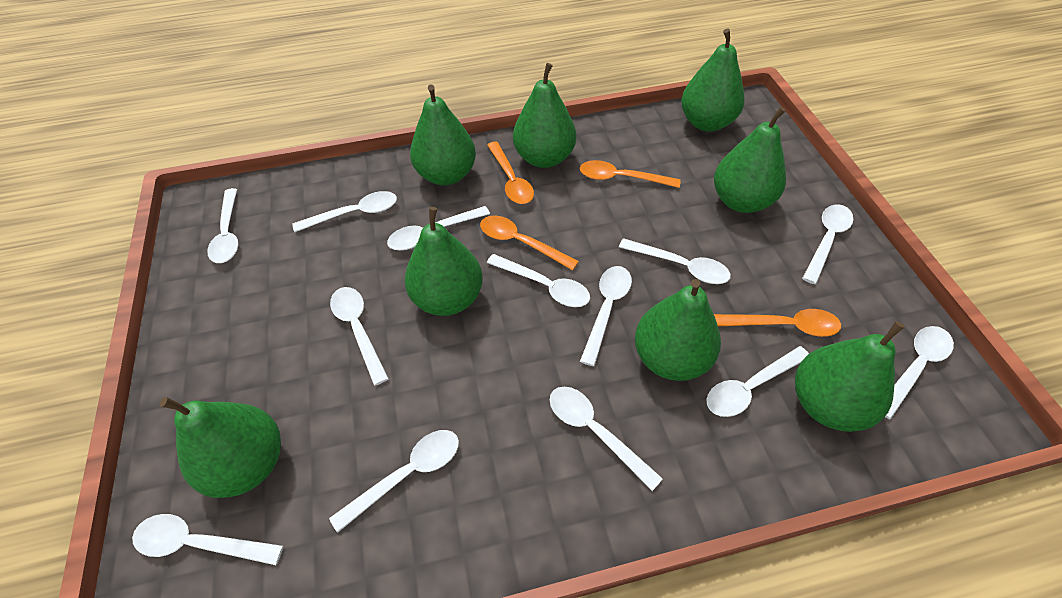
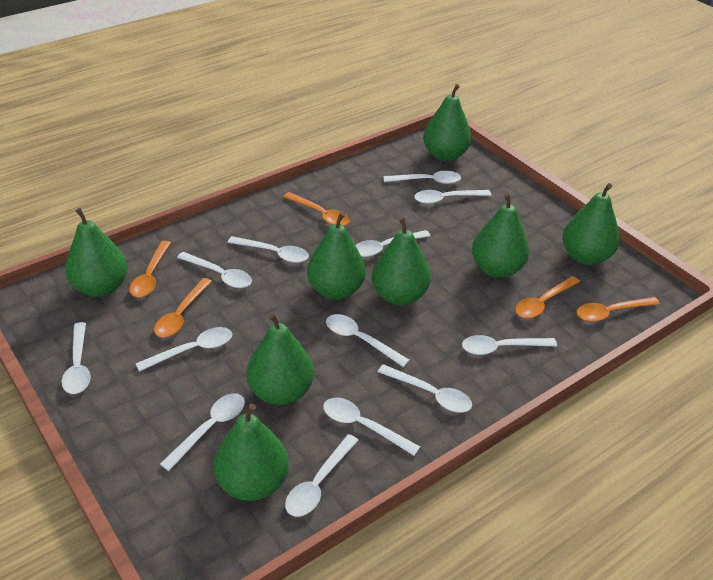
orange spoon: 4 -> 5

